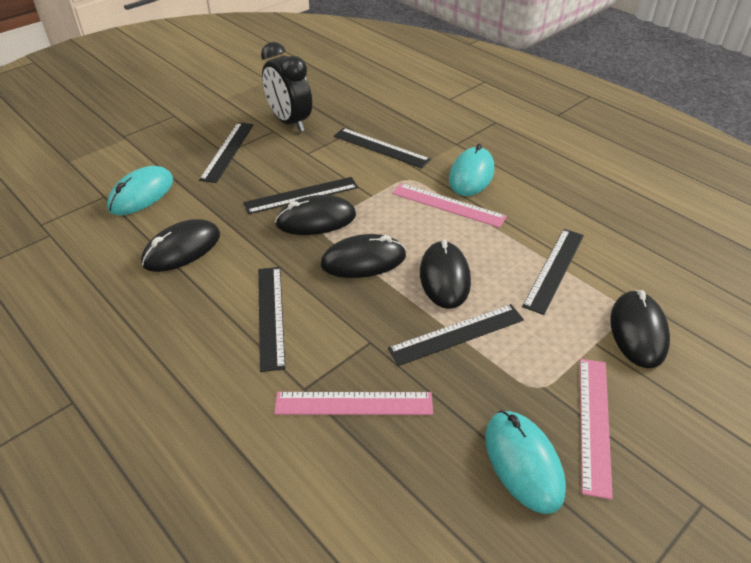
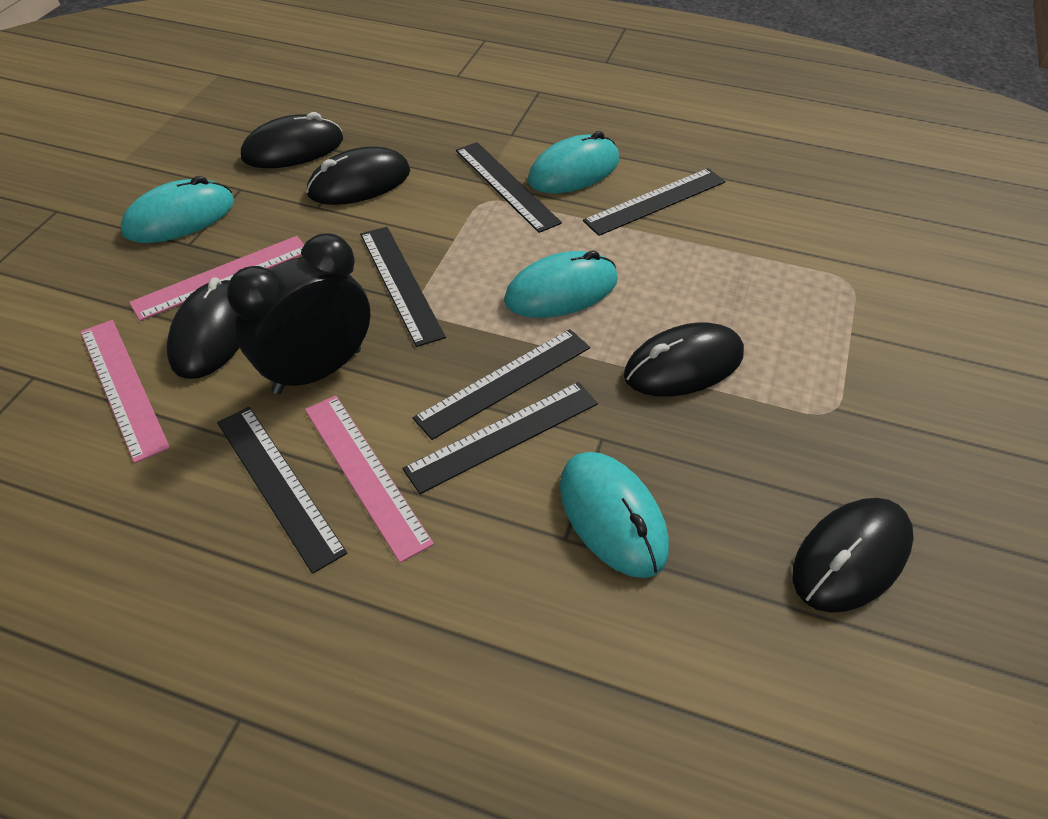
turquoise mouse: 3 -> 4

